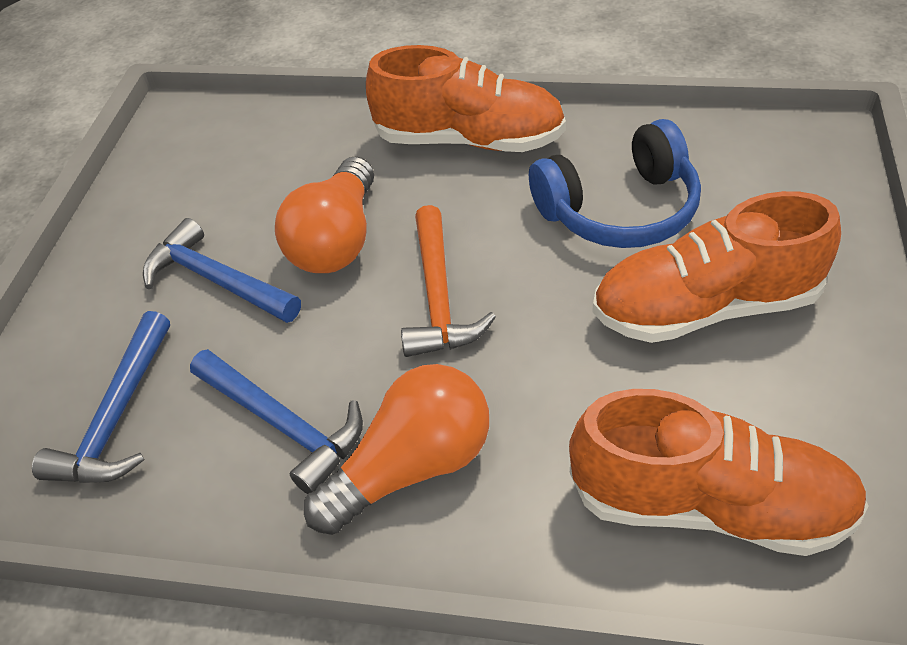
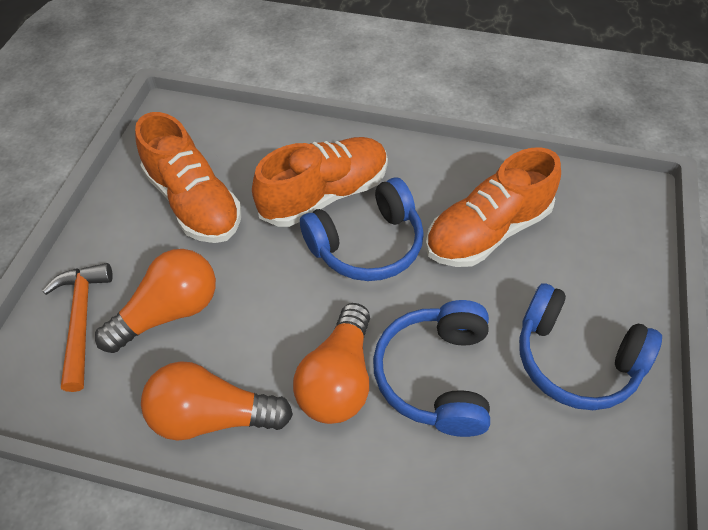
blue hammer: 3 -> 0
blue headphones: 1 -> 3
orange light bulb: 2 -> 3

